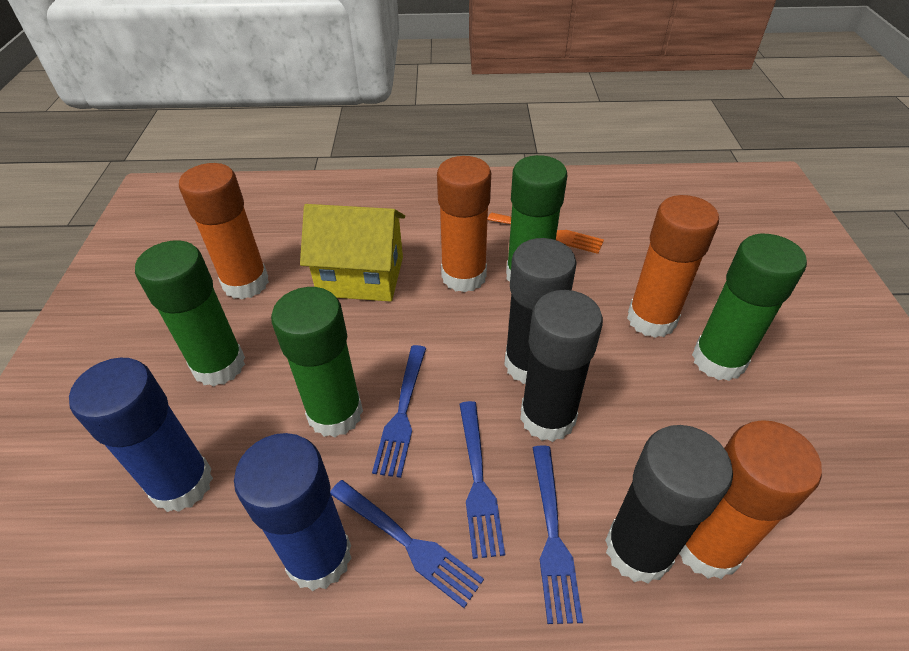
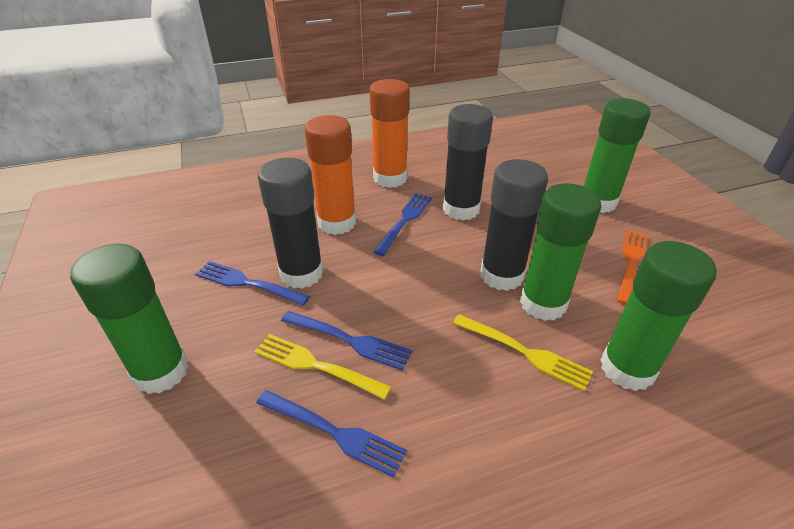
blue glue stick: 2 -> 0
orange glue stick: 4 -> 2
yellow fork: 0 -> 2
yellow house: 1 -> 0

